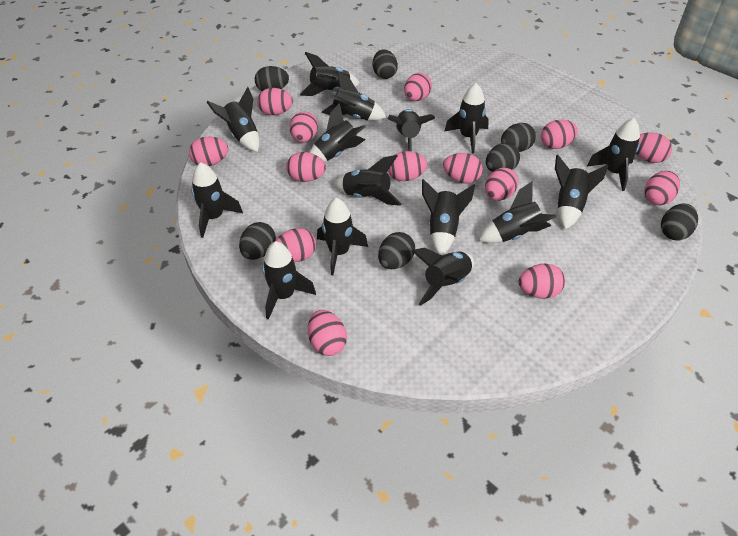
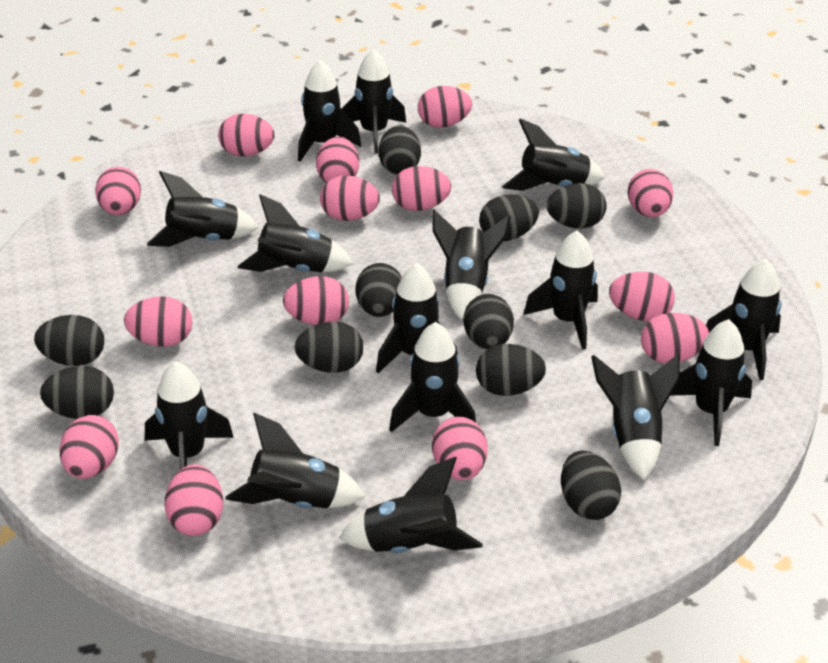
black egg: 7 -> 10

